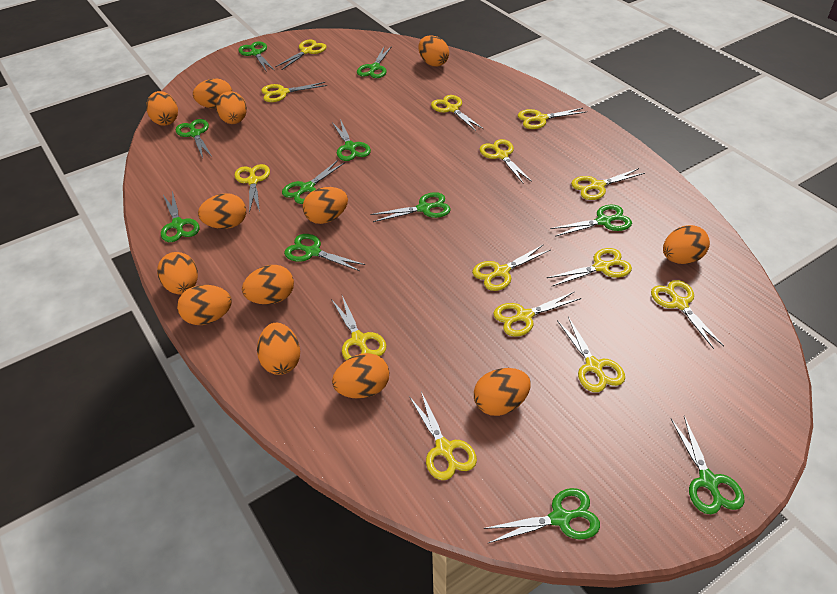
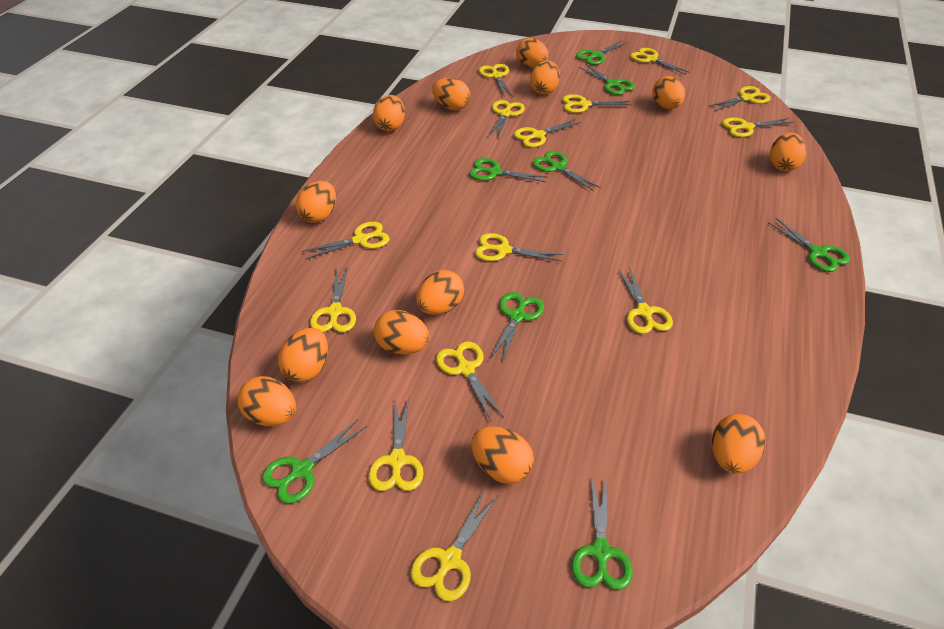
green scissors: 11 -> 8

